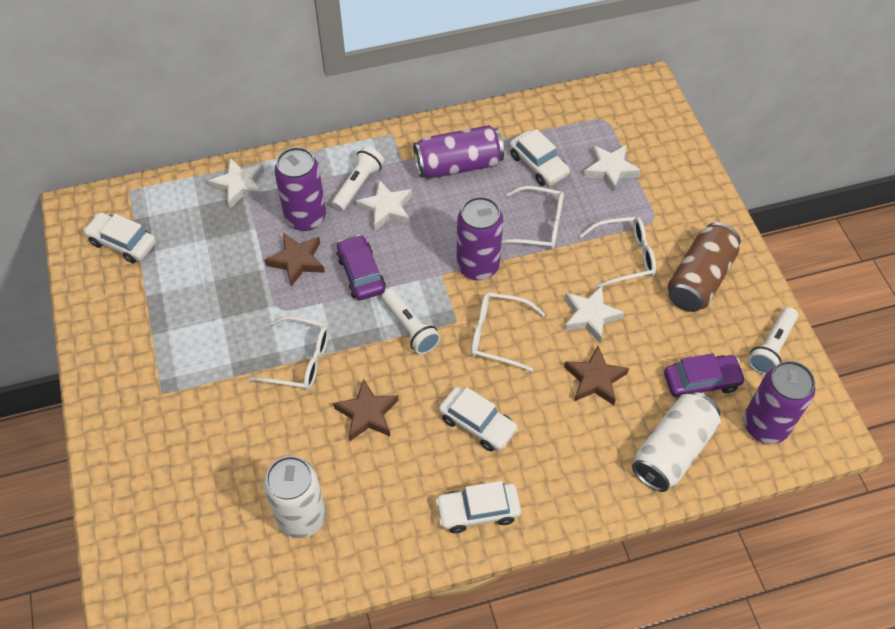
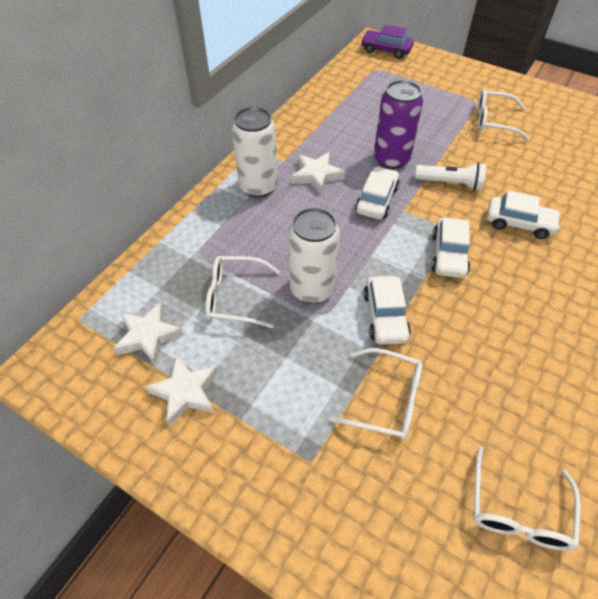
brown can: 1 -> 0
brown star: 3 -> 0
purple can: 4 -> 1
purple car: 2 -> 1
white flashlight: 3 -> 1
white star: 4 -> 3

